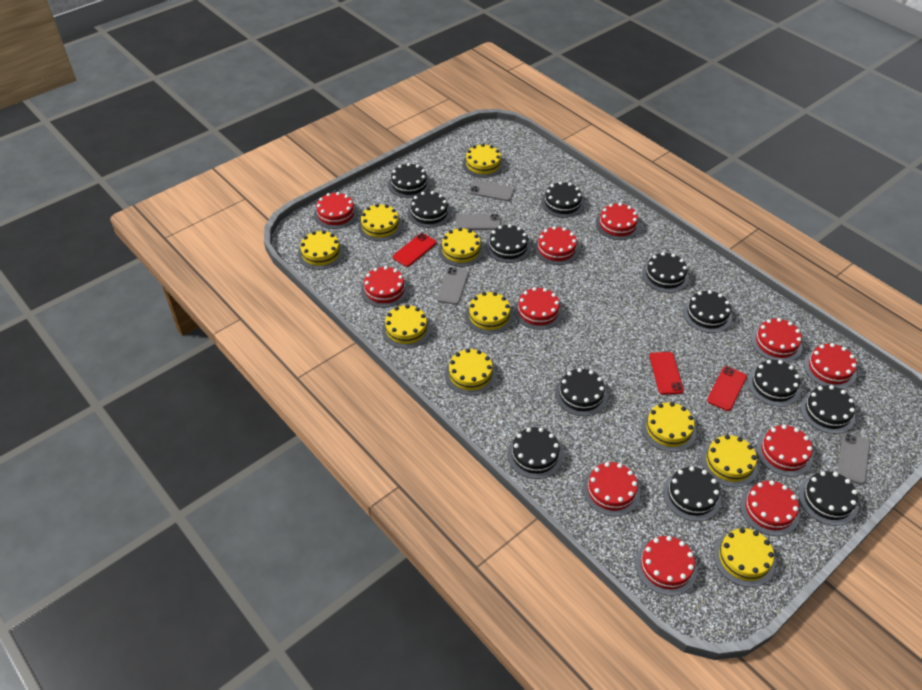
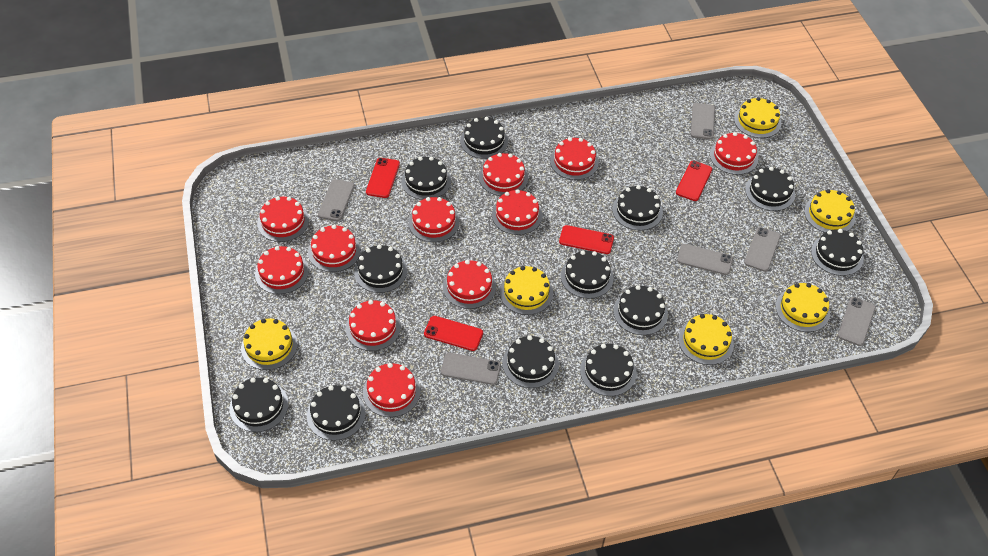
grey phone: 4 -> 6
red phone: 3 -> 4
yellow cake: 10 -> 6

